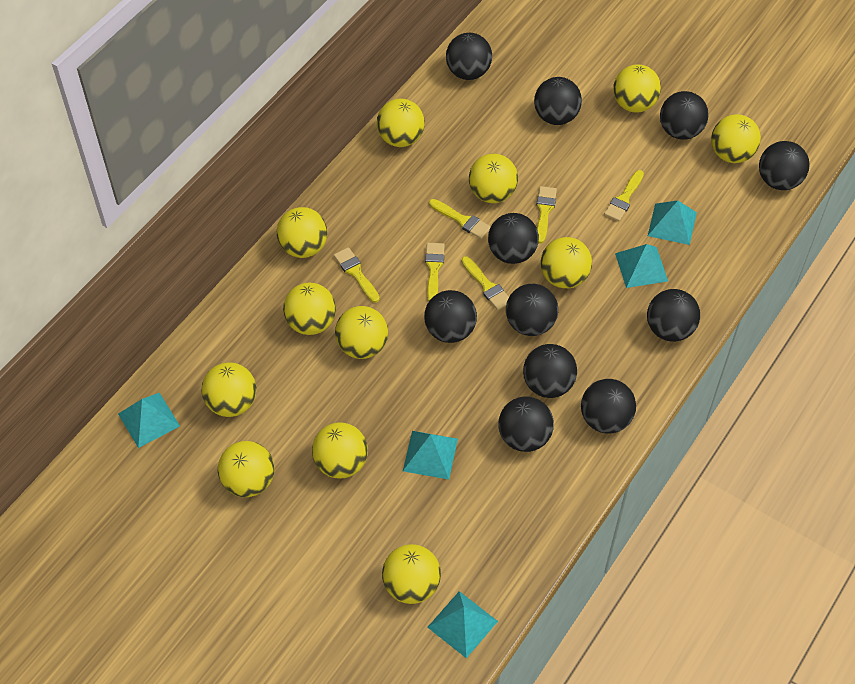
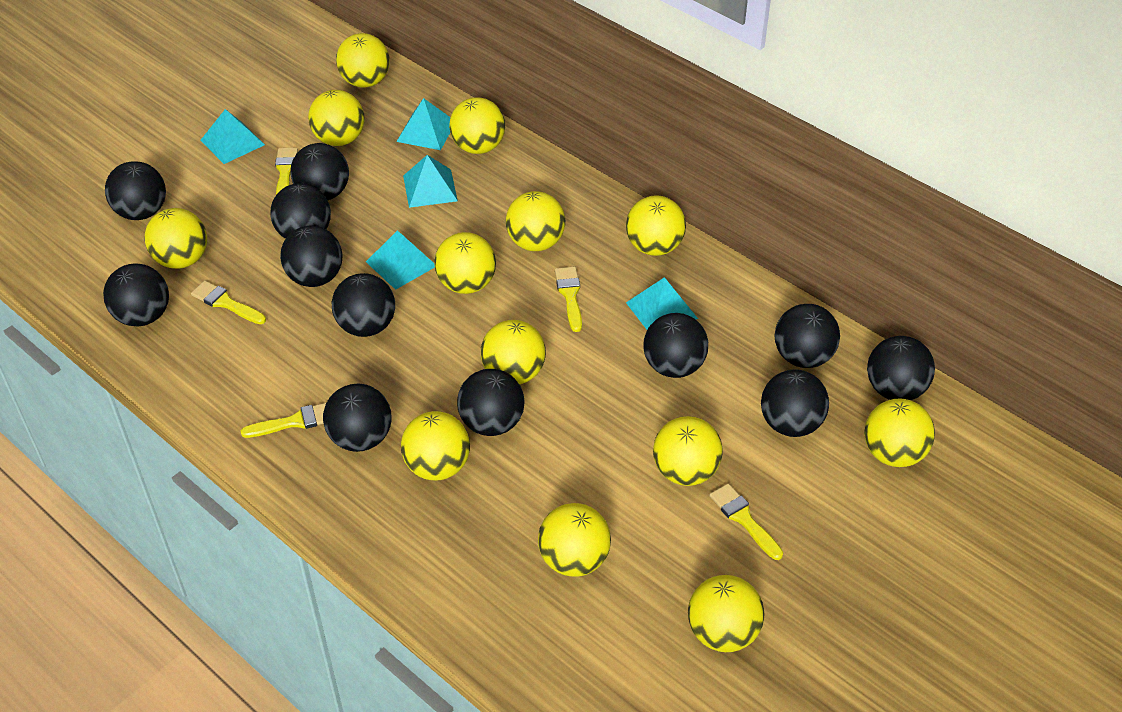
black ball: 11 -> 12
yellow ball: 12 -> 13
yellow brush: 6 -> 5

